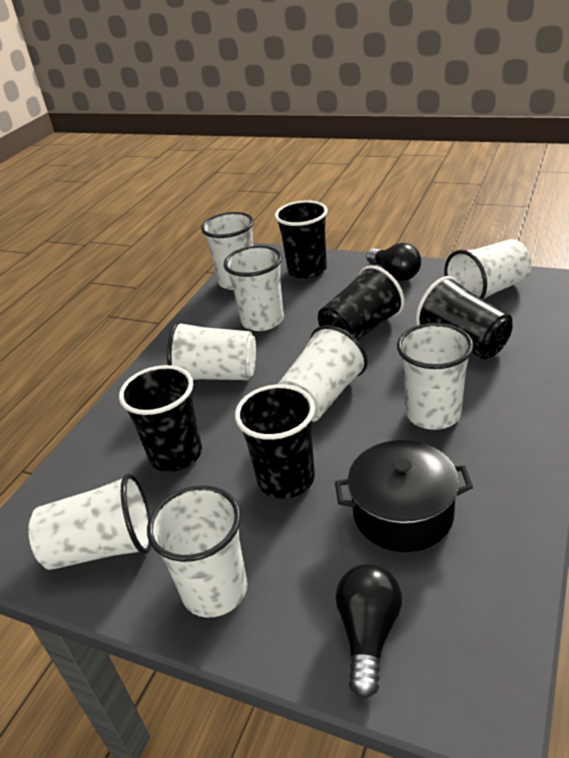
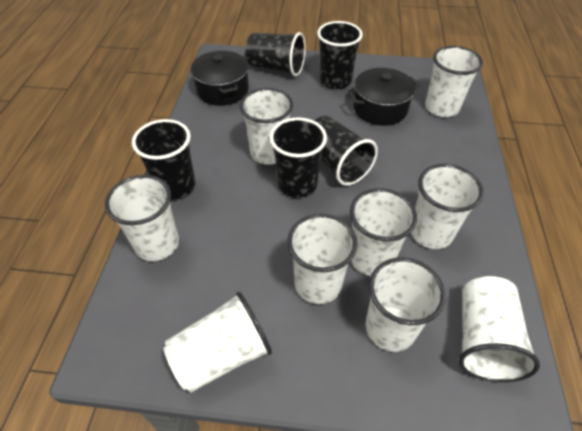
black light bulb: 2 -> 0
black pot: 1 -> 2
white cup: 8 -> 9

